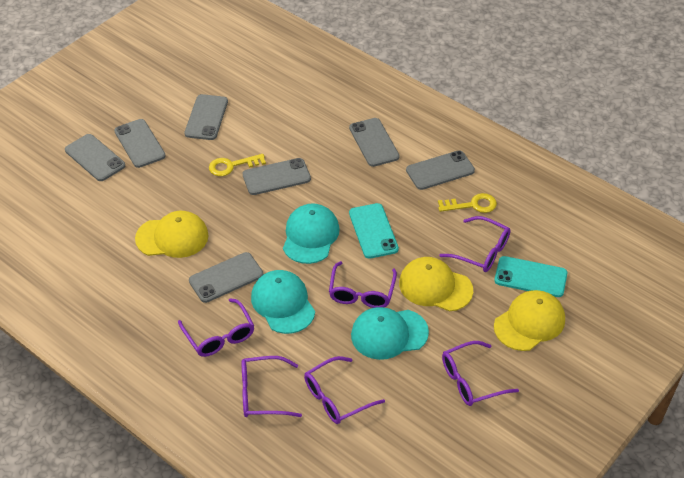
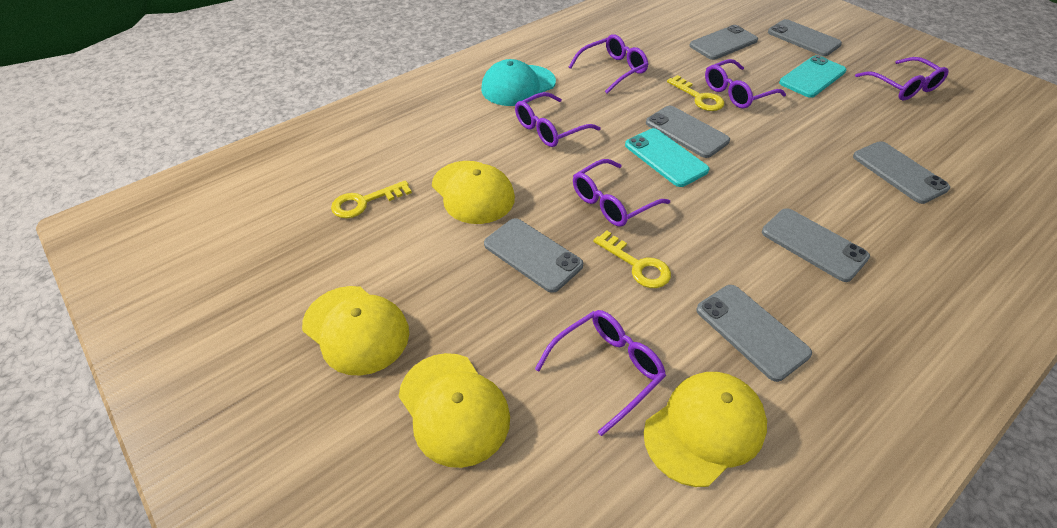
turquoise cap: 3 -> 1
yellow cap: 3 -> 4
yellow key: 2 -> 3

